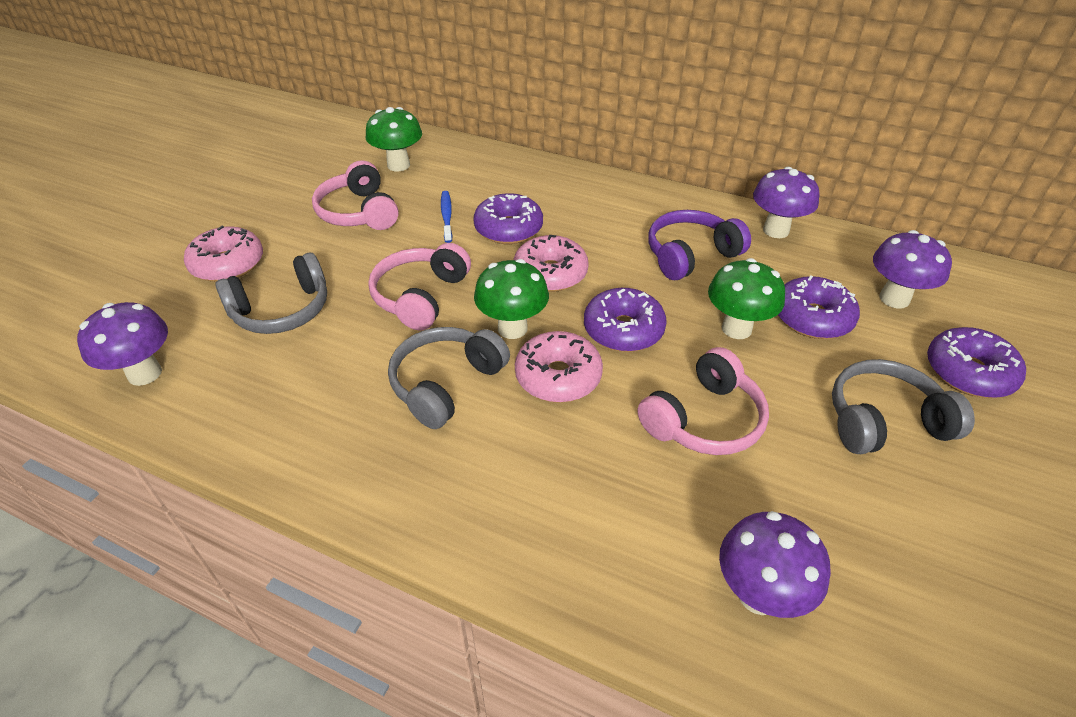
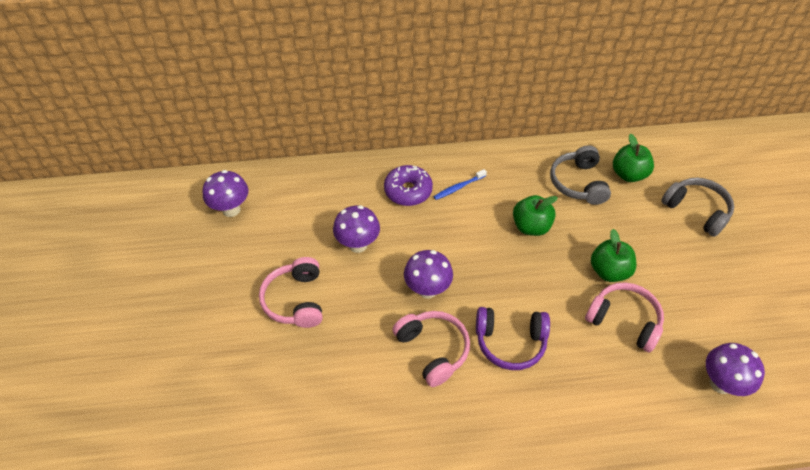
green apple: 0 -> 3
green mushroom: 3 -> 0
grey headphones: 3 -> 2
pink donut: 3 -> 0
purple donut: 4 -> 1

